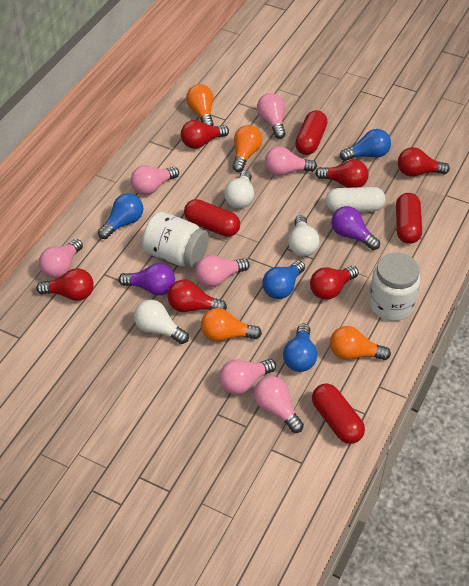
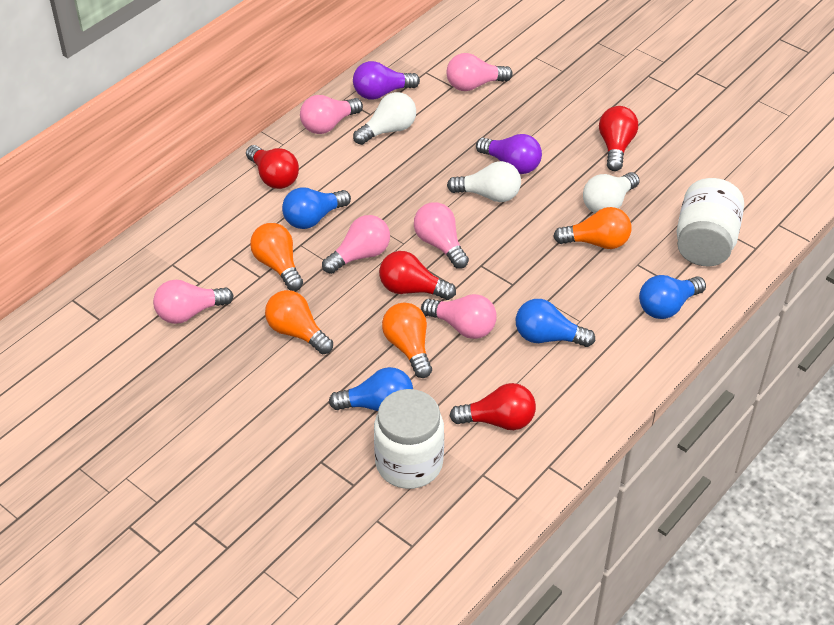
pink light bulb: 7 -> 6
red capsule: 4 -> 0
red light bulb: 6 -> 4
white capsule: 1 -> 0

